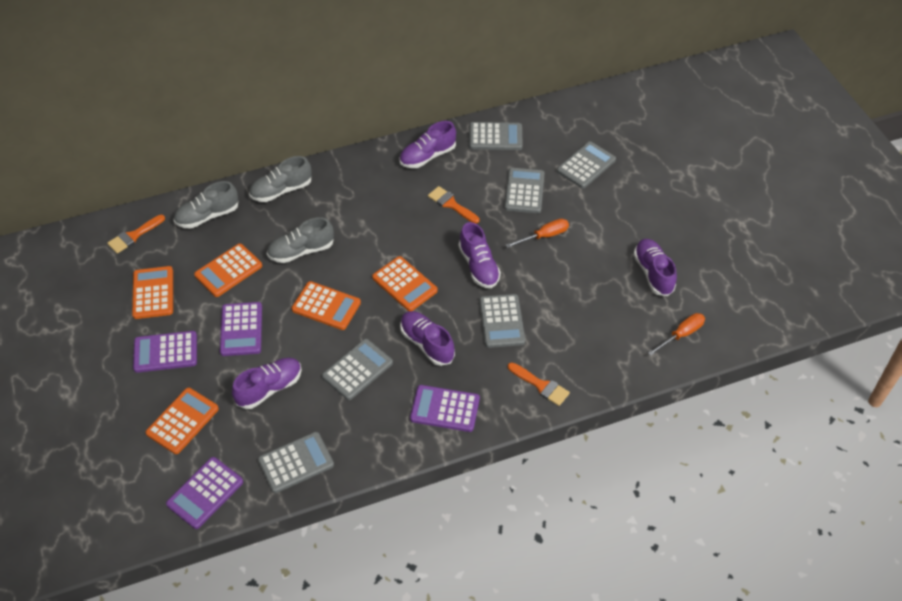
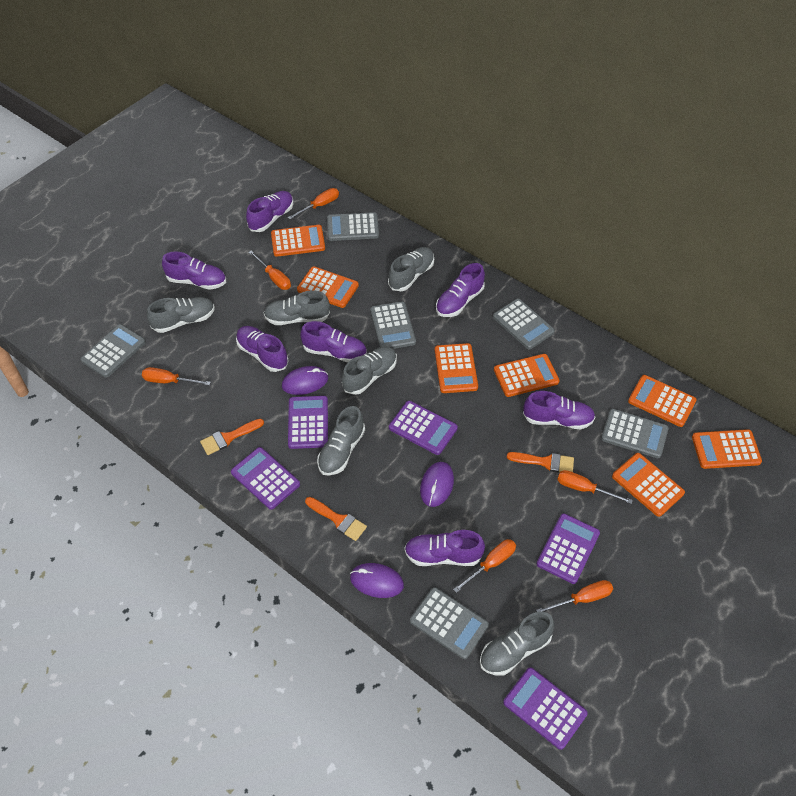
grey shoe: 3 -> 6
orange calculator: 5 -> 7
orange screwdriver: 2 -> 6
purple calculator: 4 -> 5
purple mouse: 0 -> 3
purple shoe: 5 -> 7

